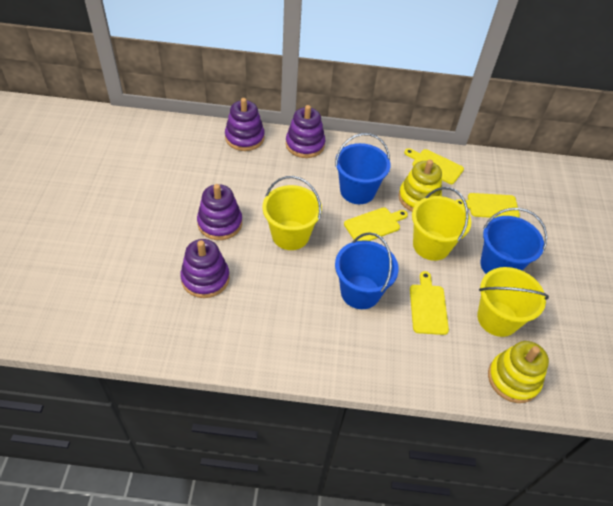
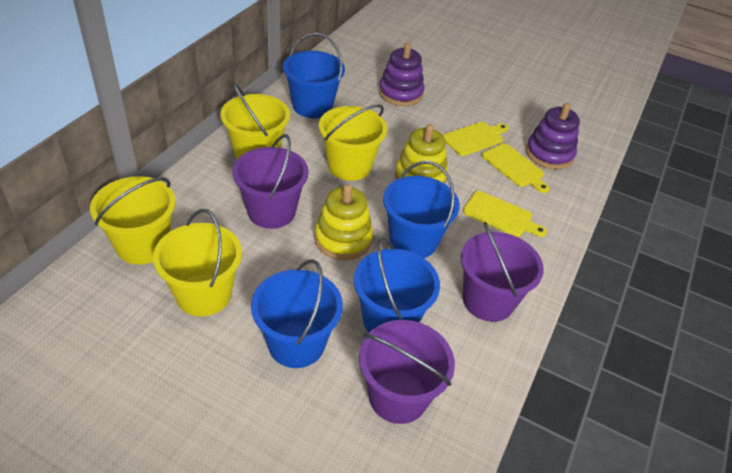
blue bucket: 3 -> 4
purple bucket: 0 -> 3
purple stacking toy: 4 -> 2
yellow bucket: 3 -> 4
yellow cutting board: 4 -> 3

